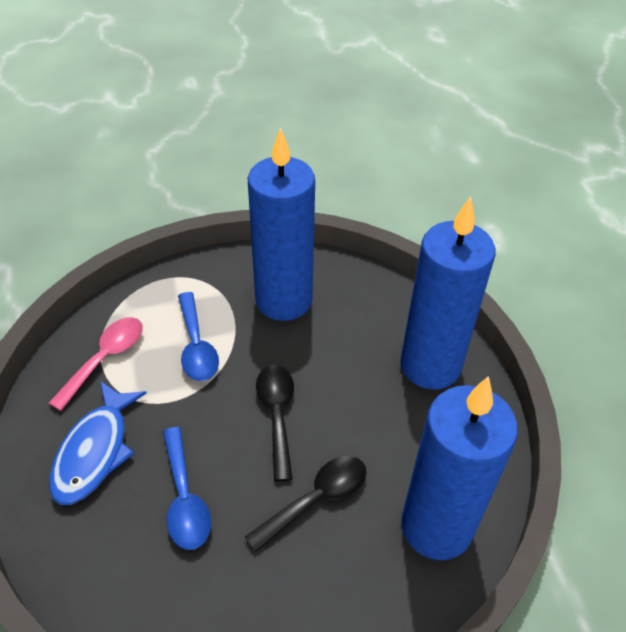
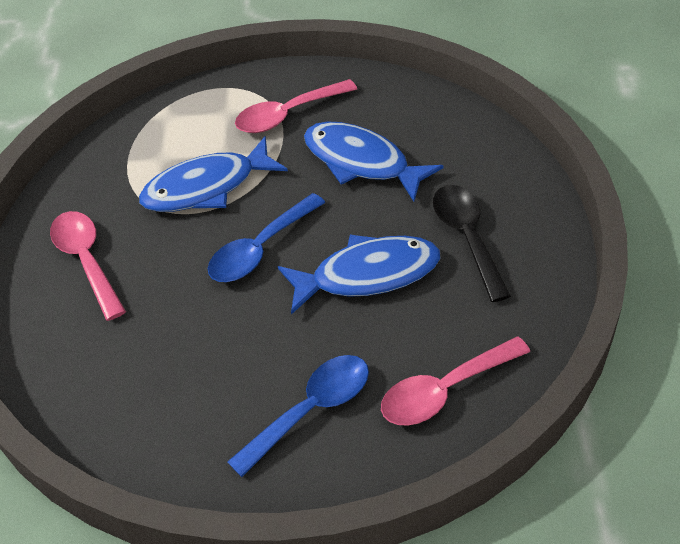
black spoon: 2 -> 1
blue candle: 3 -> 0
blue fish: 1 -> 3
pink spoon: 1 -> 3

